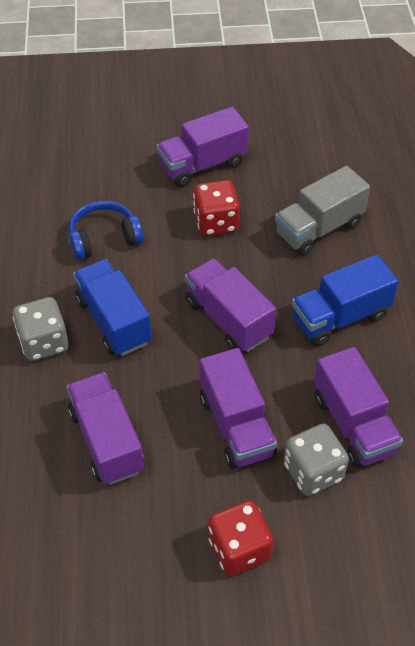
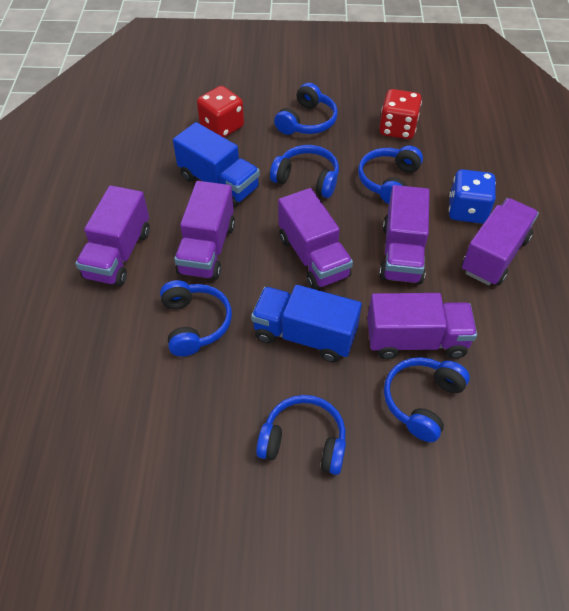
blue dice: 0 -> 1
blue headphones: 1 -> 6
grey dice: 2 -> 0
grey truck: 1 -> 0
purple truck: 5 -> 6

